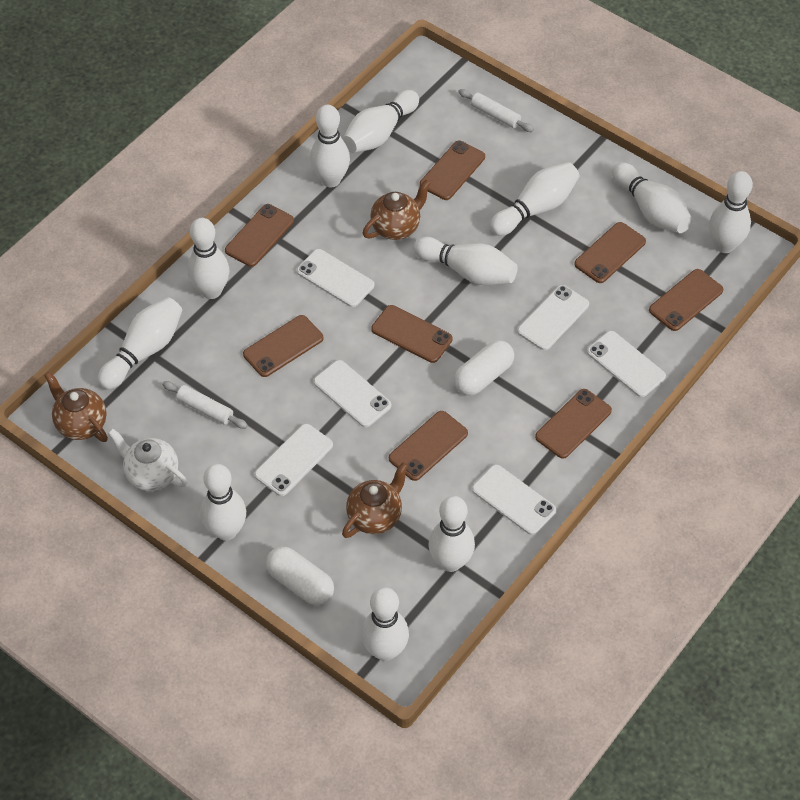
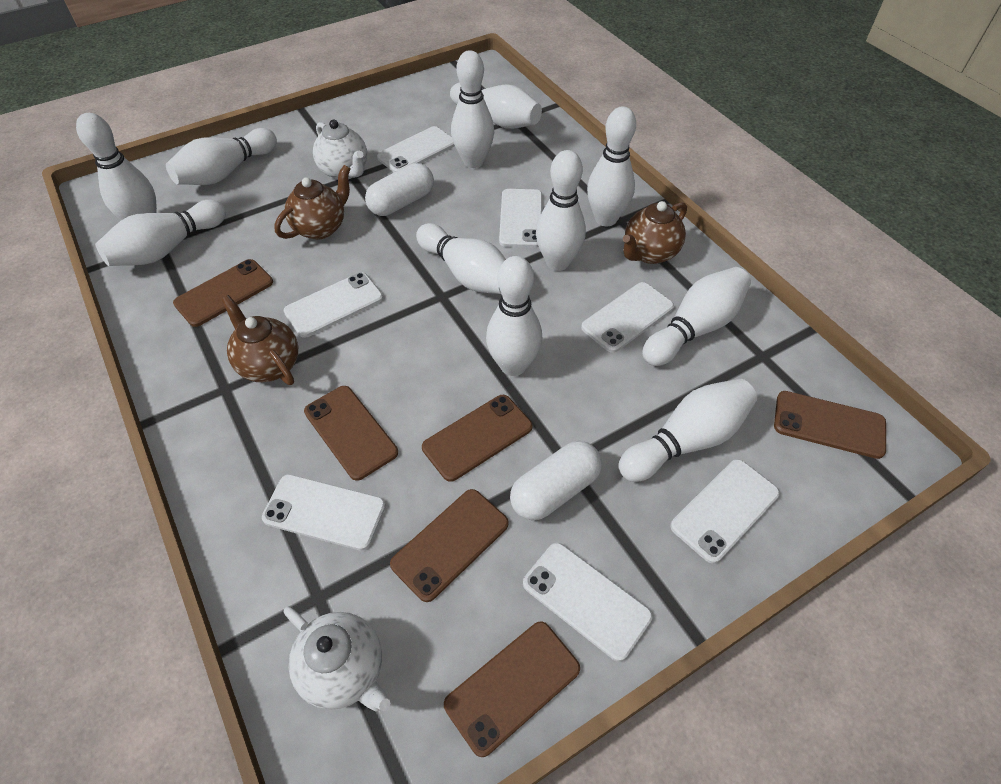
brown phone: 8 -> 6
white phone: 6 -> 7
white rolling pin: 2 -> 0
white teapot: 1 -> 2

